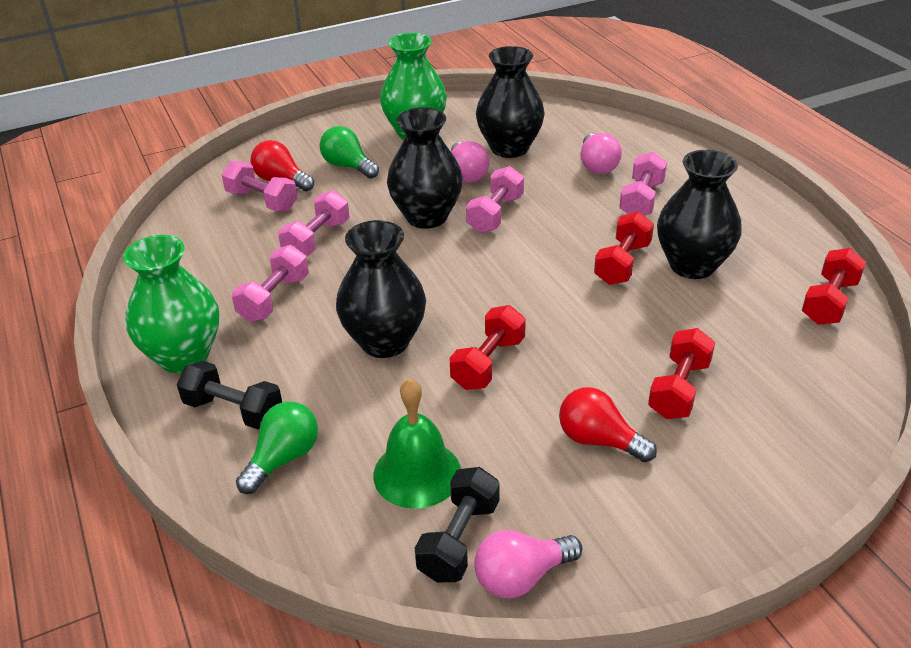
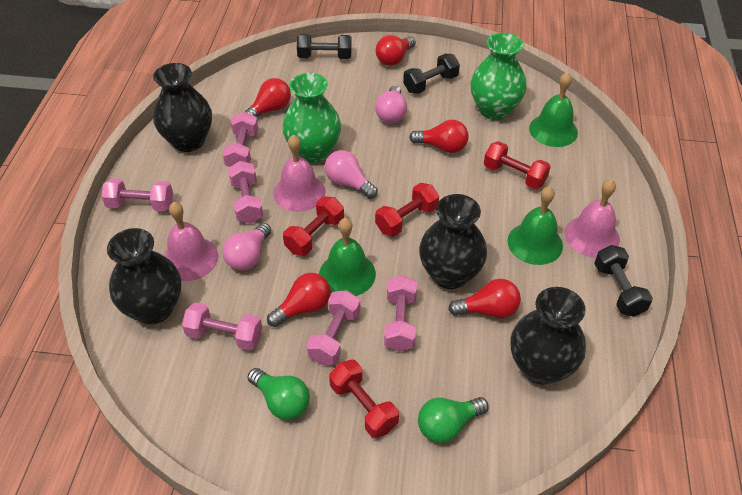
black dumbbell: 2 -> 3
green bell: 1 -> 3
pink bell: 0 -> 3
pink dumbbell: 5 -> 6
red light bulb: 2 -> 5

